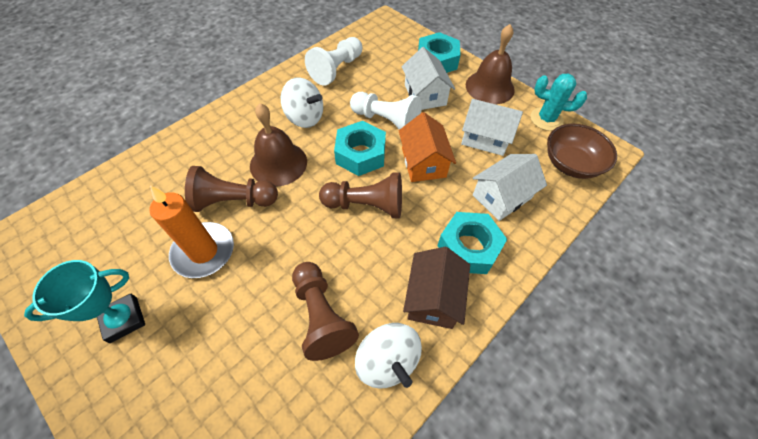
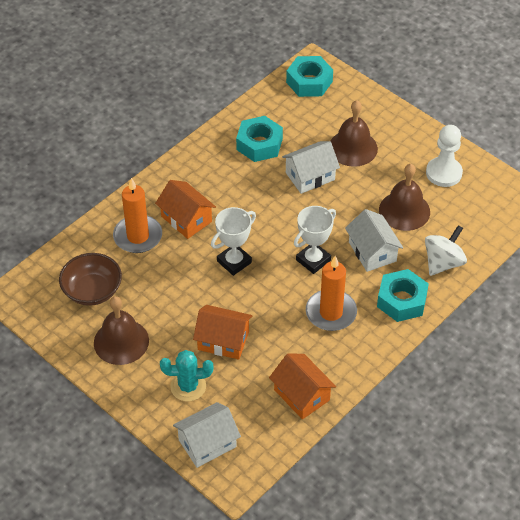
brown bell: 2 -> 3
brown house: 1 -> 0
brown pawn: 3 -> 0
orange candle: 1 -> 2
orange house: 1 -> 3
turquoise trophy: 1 -> 0
white pawn: 2 -> 1
white spinning top: 2 -> 1
white trophy: 0 -> 2

